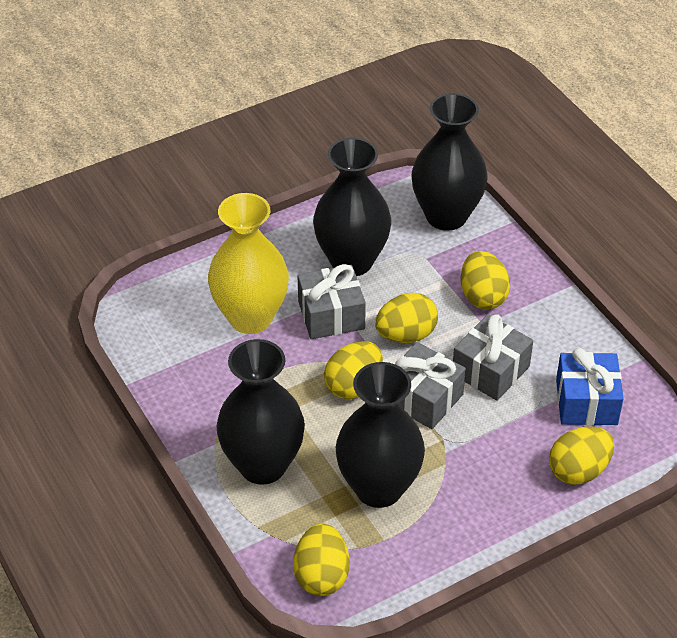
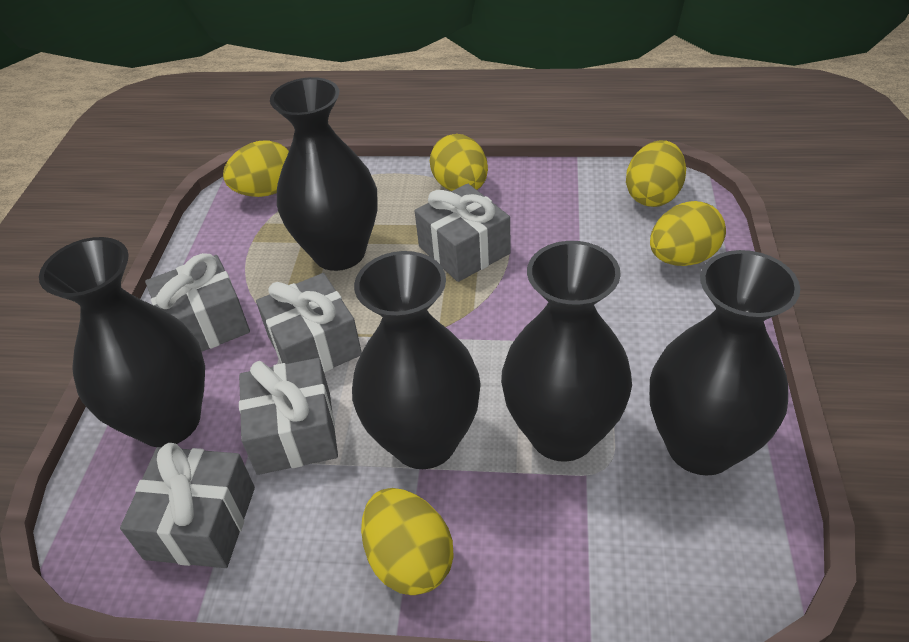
black vase: 4 -> 5
blue gift: 1 -> 0
grey gift: 3 -> 5
yellow vase: 1 -> 0

